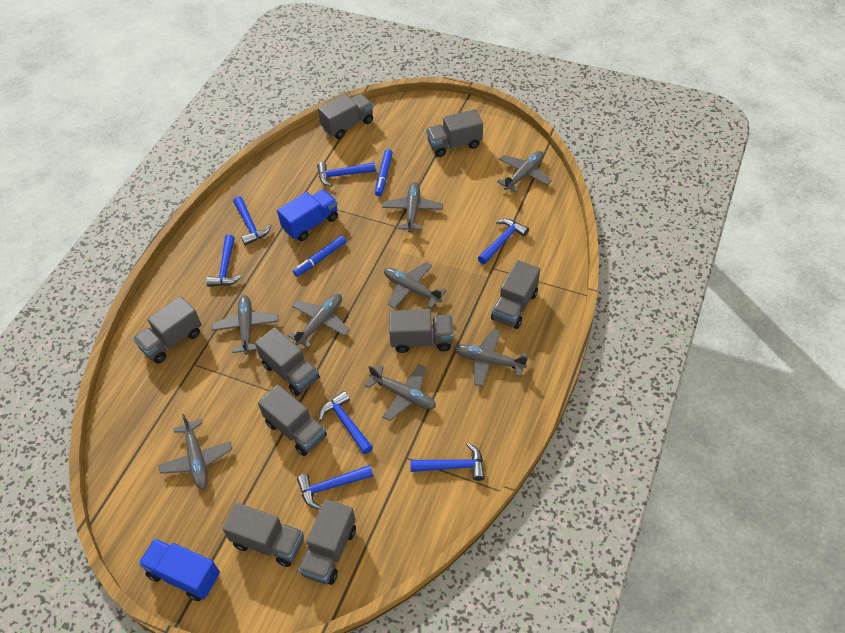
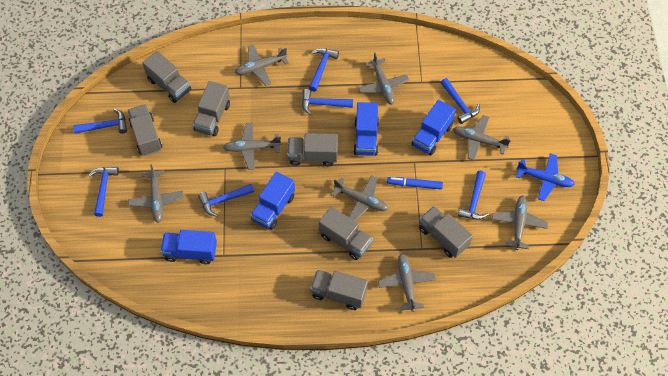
blue marker: 2 -> 1
blue plane: 0 -> 1
blue truck: 2 -> 4
grey truck: 9 -> 7

